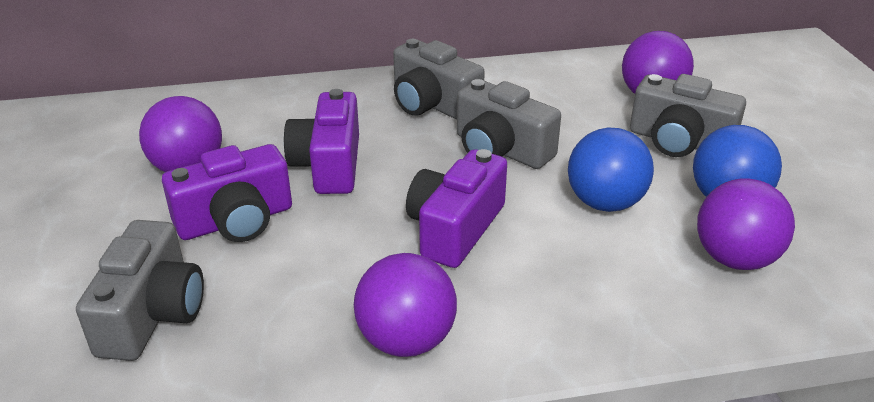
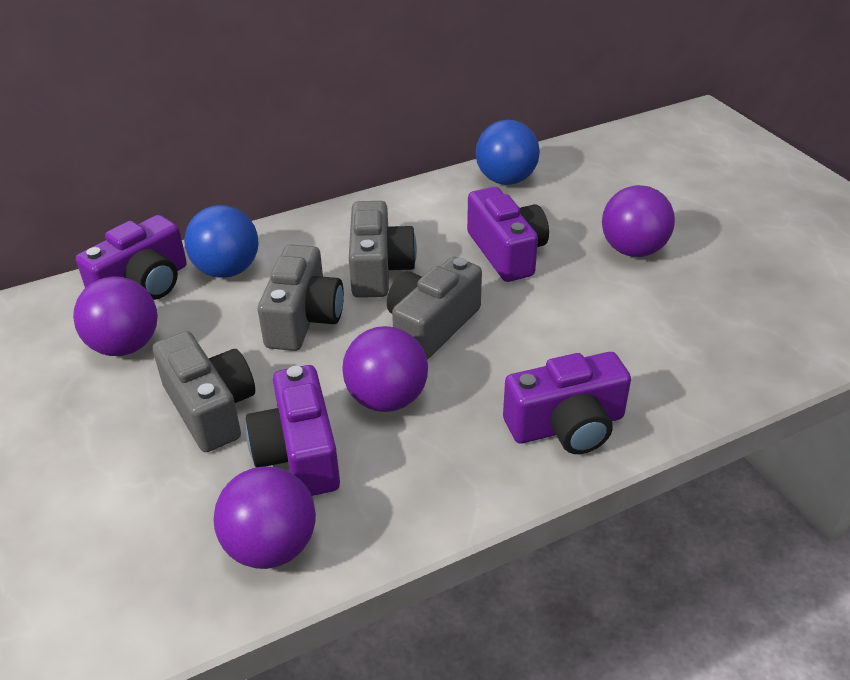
purple camera: 3 -> 4

